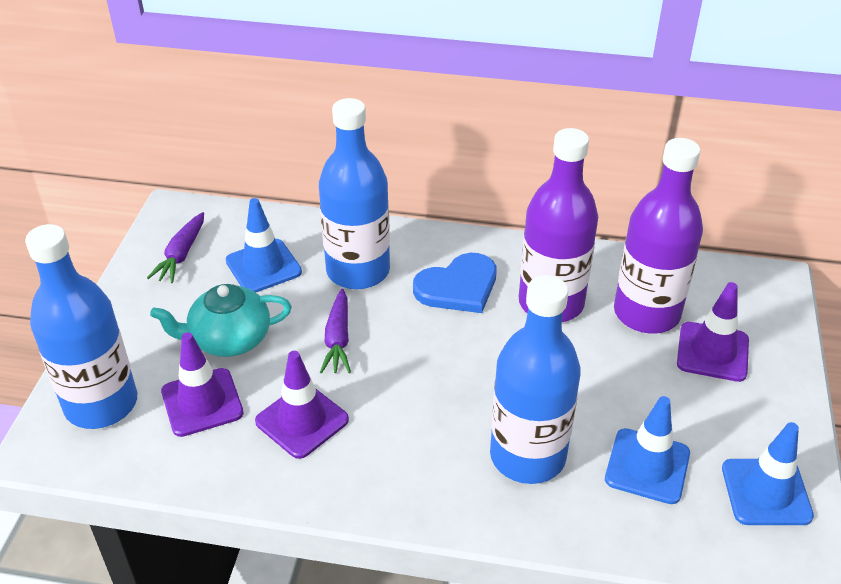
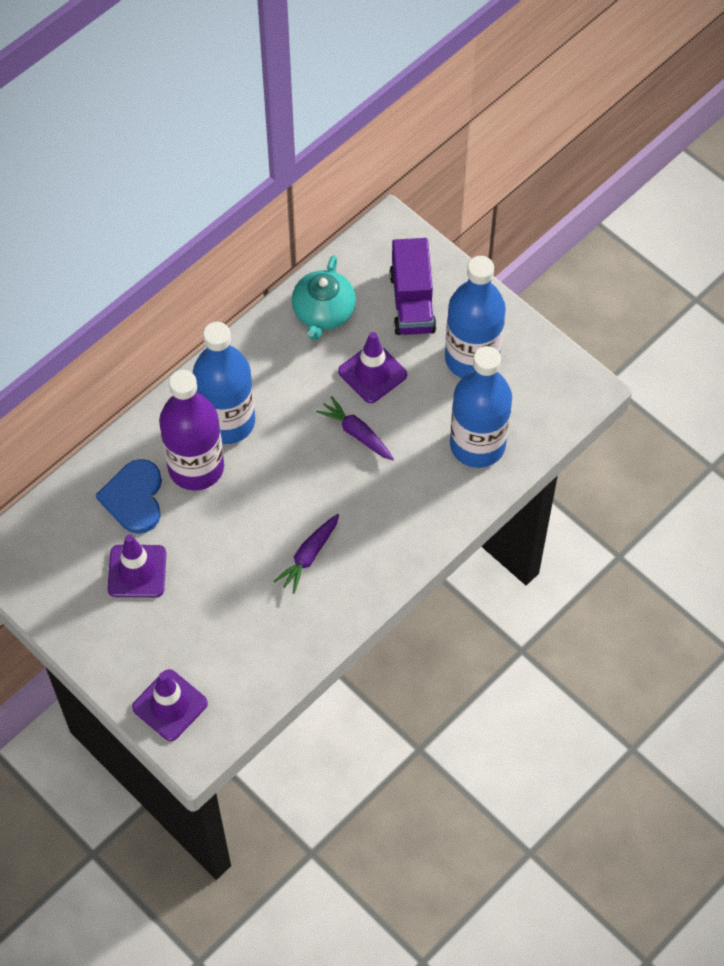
blue traffic cone: 3 -> 0
purple bottle: 2 -> 1
purple truck: 0 -> 1

